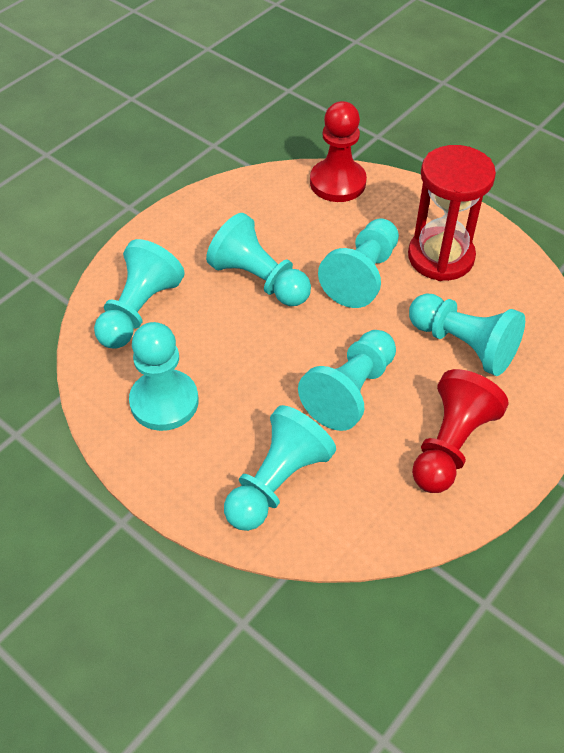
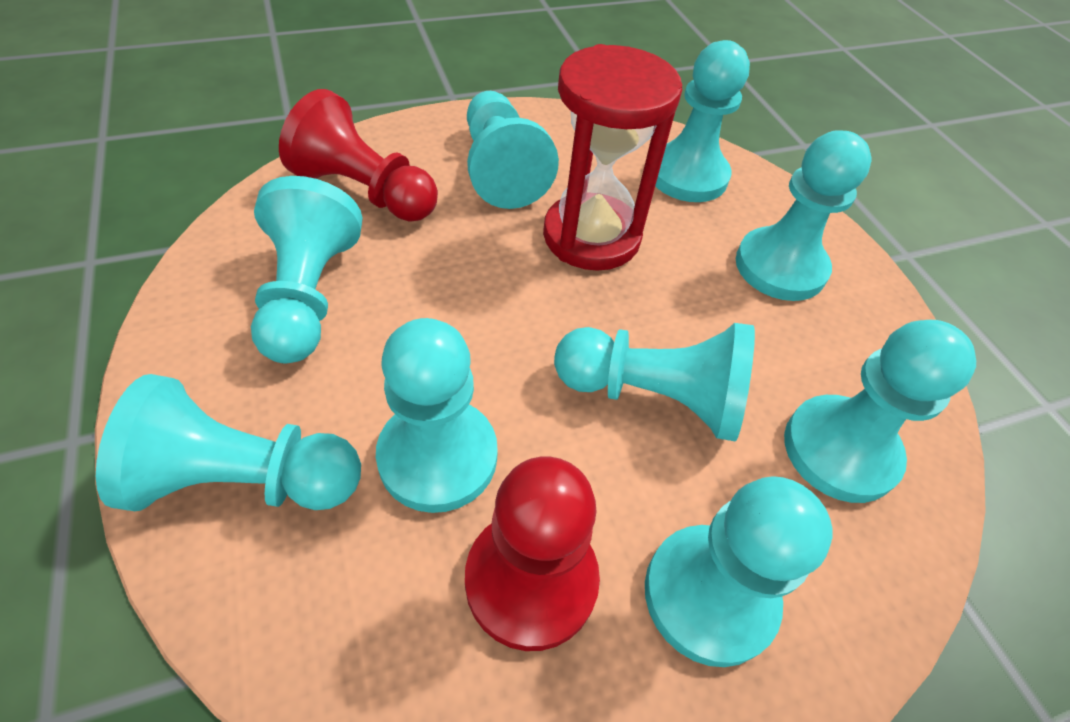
turquoise pawn: 7 -> 9

